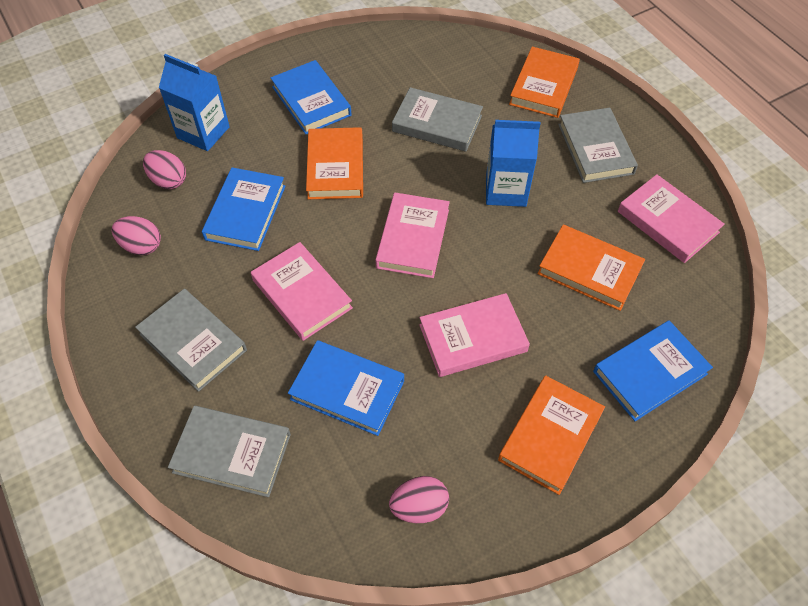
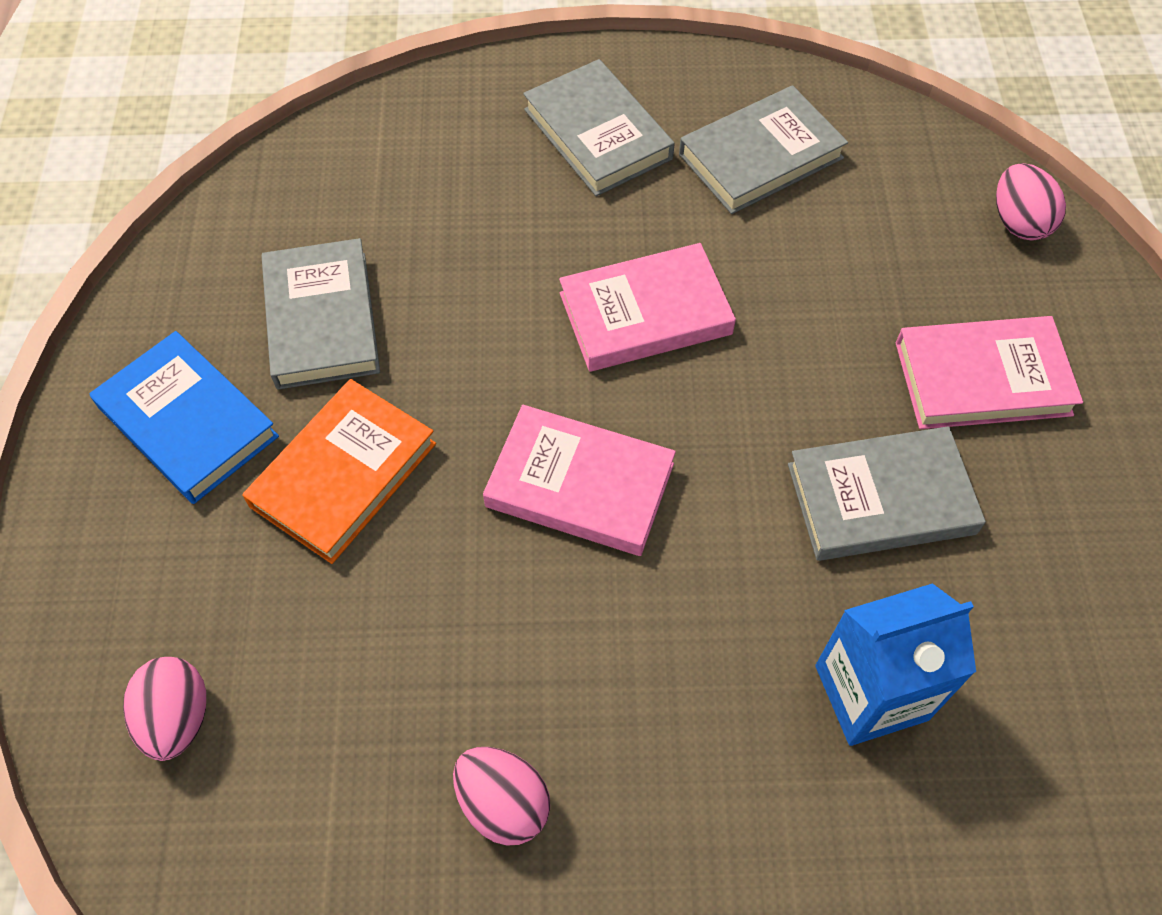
blue book: 4 -> 1
blue carton: 2 -> 1
orange book: 4 -> 1
pink book: 4 -> 3

